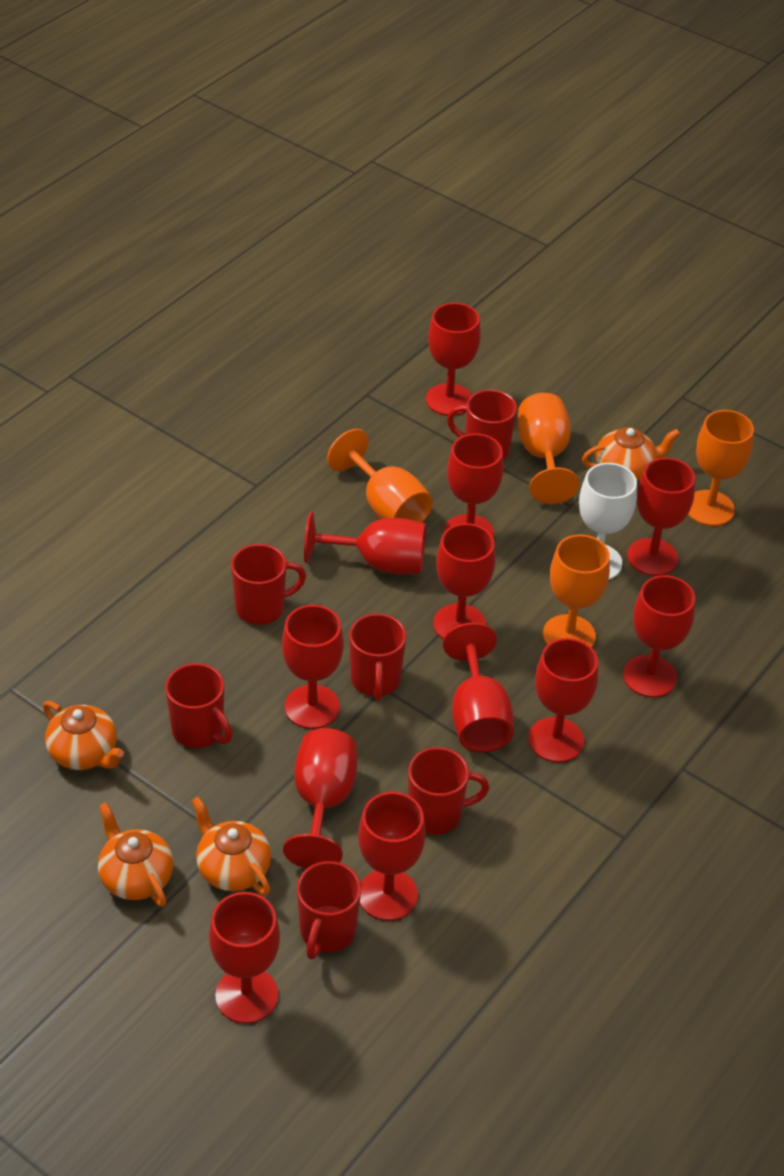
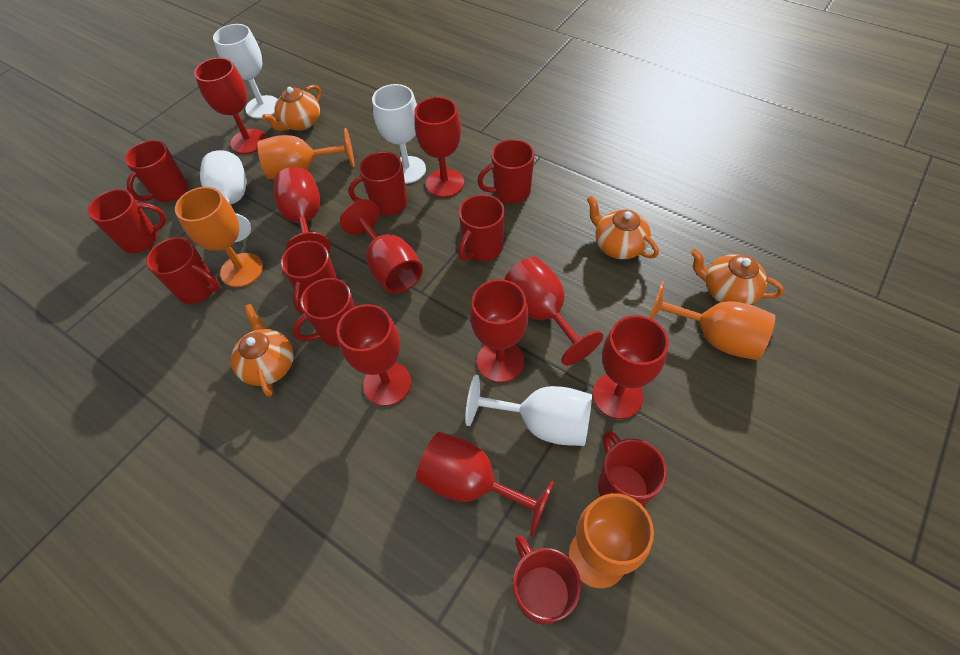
red goblet: 12 -> 9
red mug: 6 -> 10
white goblet: 1 -> 4

